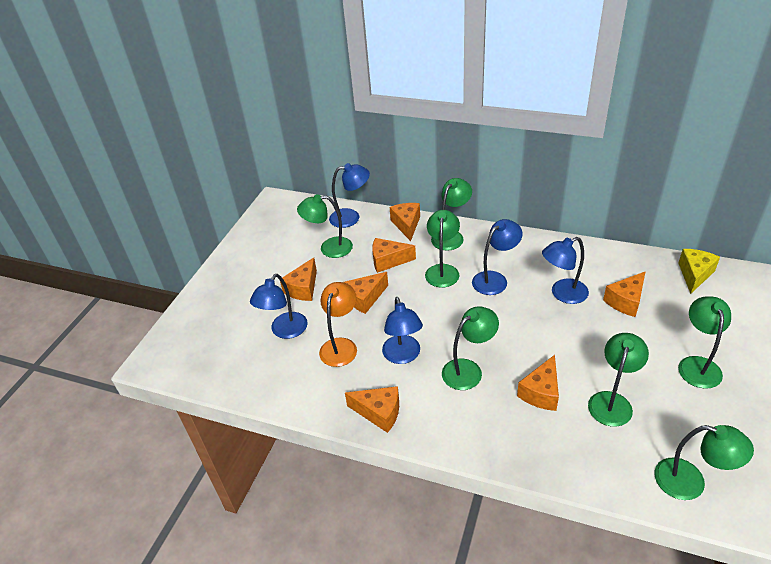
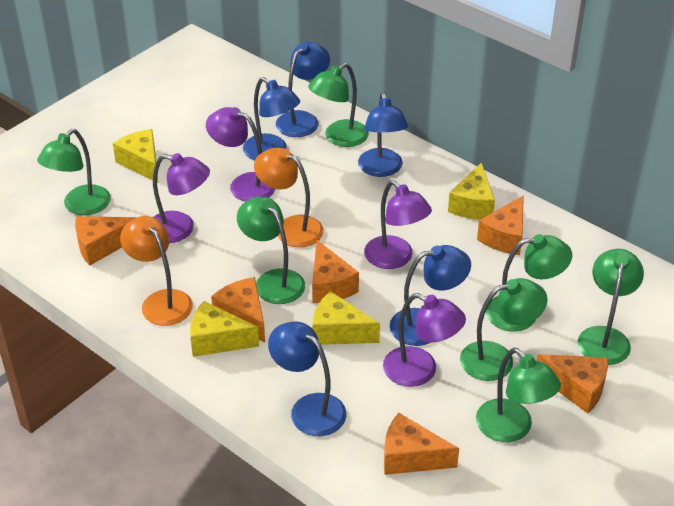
orange cheese: 7 -> 6
orange lamp: 1 -> 2
purple lamp: 0 -> 4
yellow cheese: 1 -> 4

